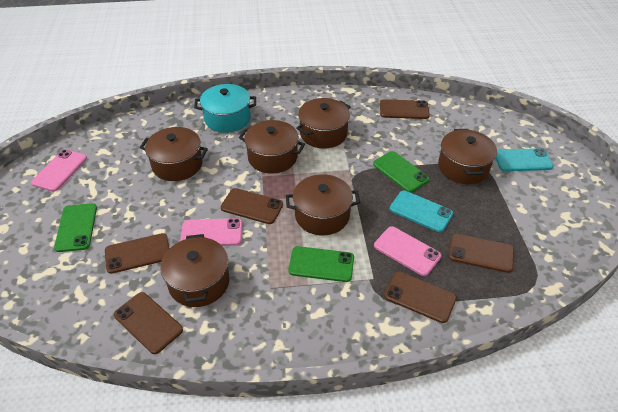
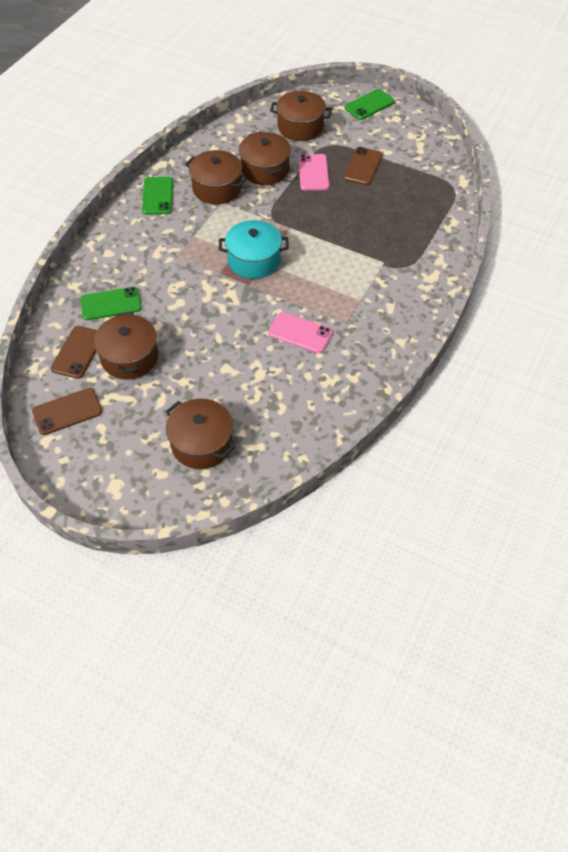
brown phone: 6 -> 3
brown pot: 6 -> 5
pink phone: 3 -> 2
turquoise phone: 2 -> 0

